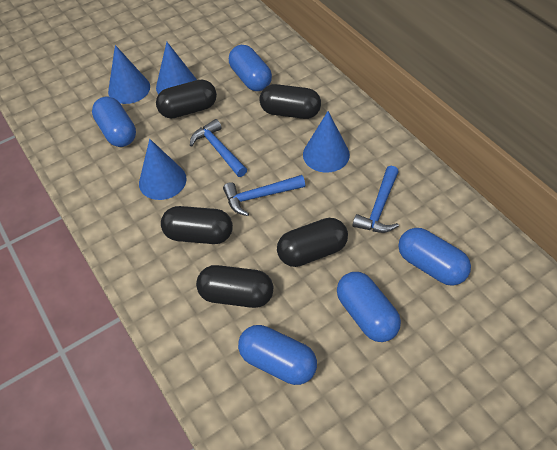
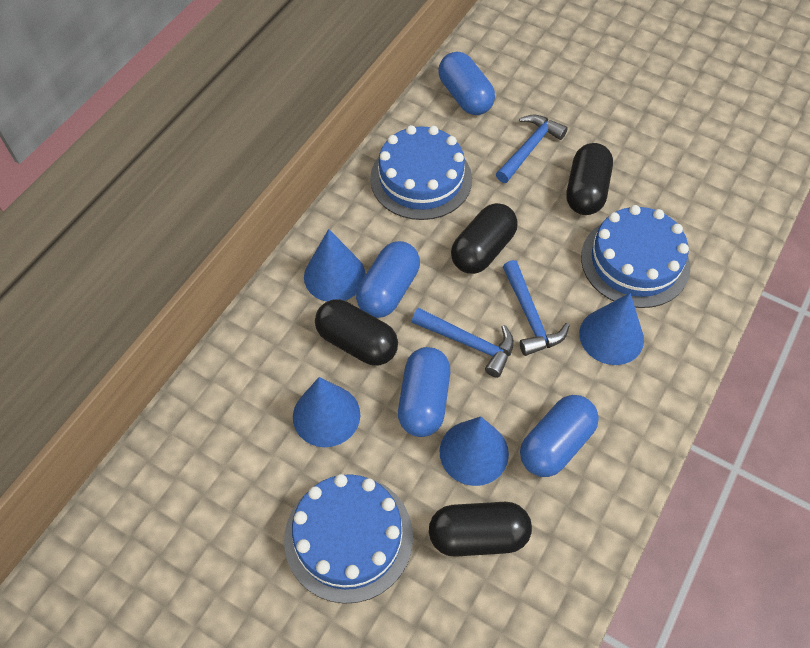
black capsule: 5 -> 4
blue cake: 0 -> 3
blue capsule: 5 -> 4

